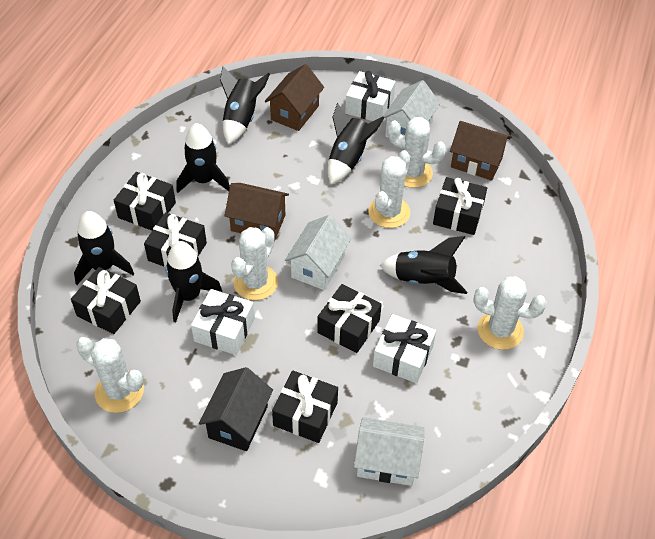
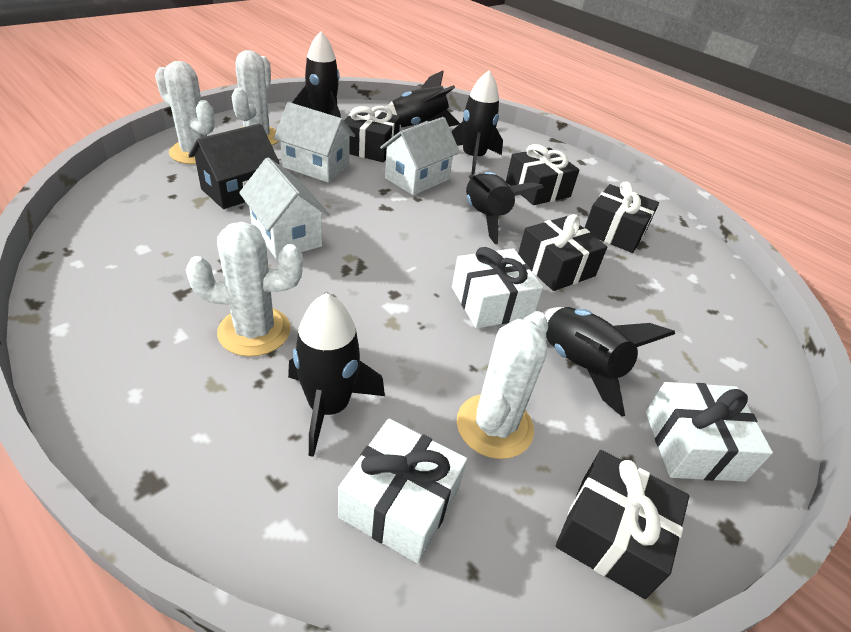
black gift: 6 -> 5
brown house: 3 -> 0
white cactus: 5 -> 4

